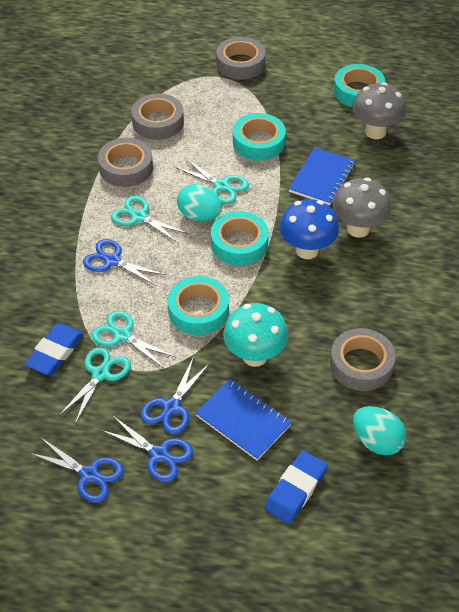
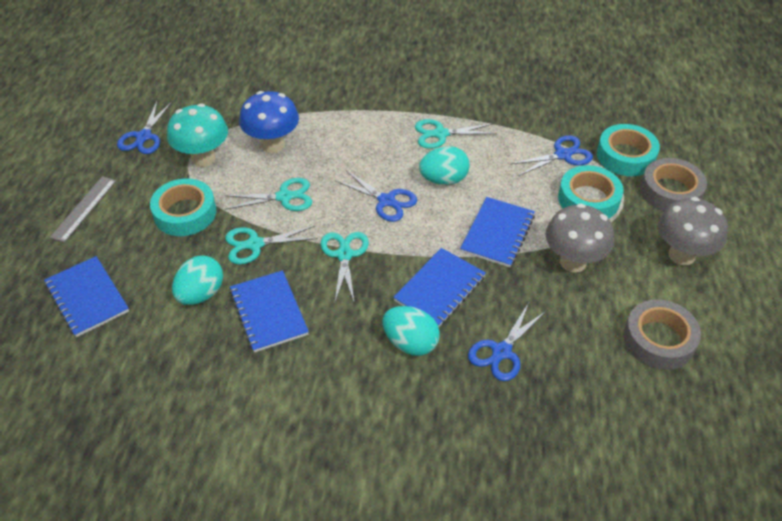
blue eraser: 2 -> 0
blue notebook: 2 -> 4
grey ruler: 0 -> 1
grey tape: 4 -> 2
turquoise egg: 2 -> 3
turquoise tape: 4 -> 3

